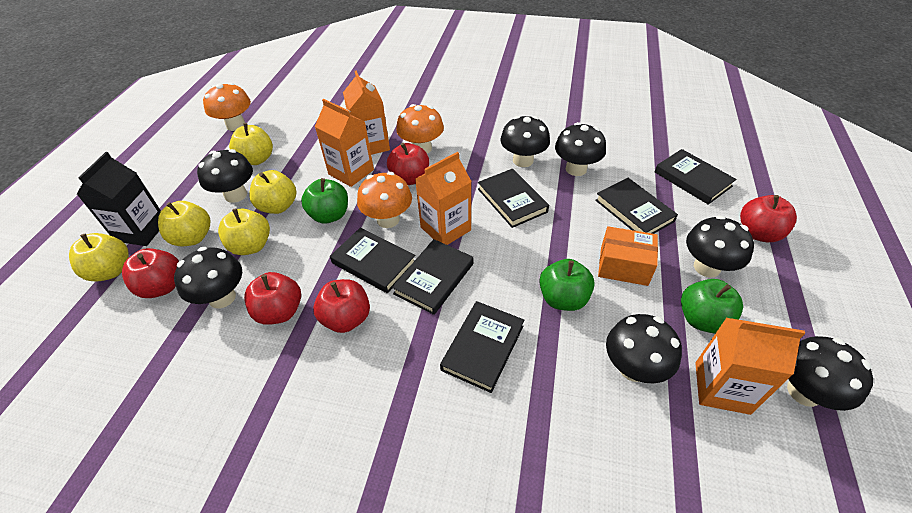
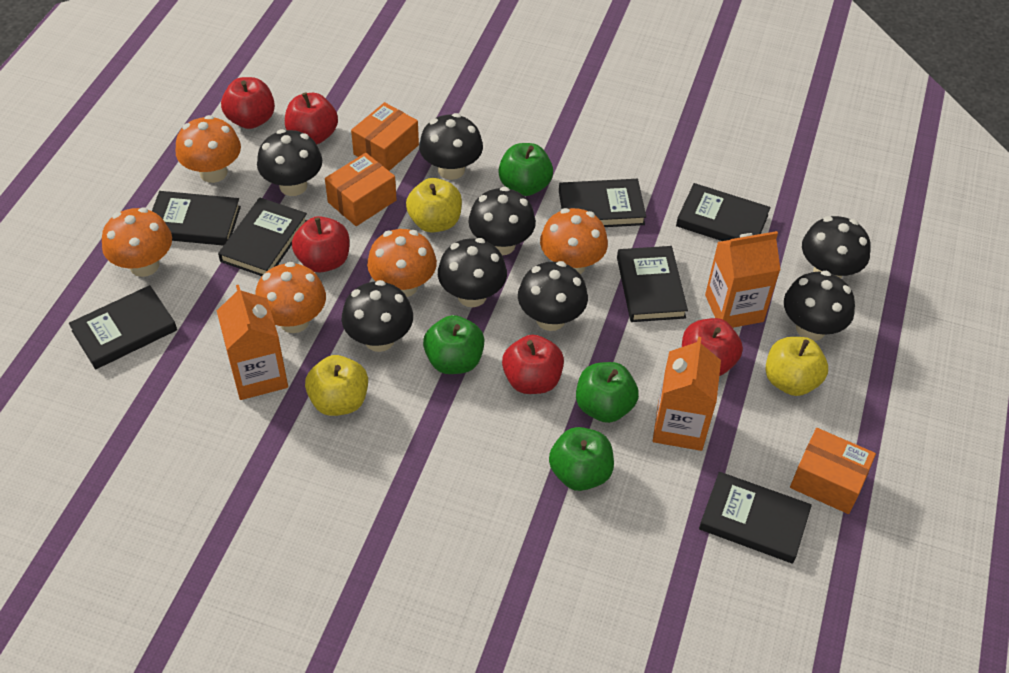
black book: 6 -> 7
black carton: 1 -> 0
black mushroom: 7 -> 8
green apple: 3 -> 4
orange box: 1 -> 3
orange carton: 4 -> 3
orange mushroom: 3 -> 5
yellow apple: 5 -> 3

